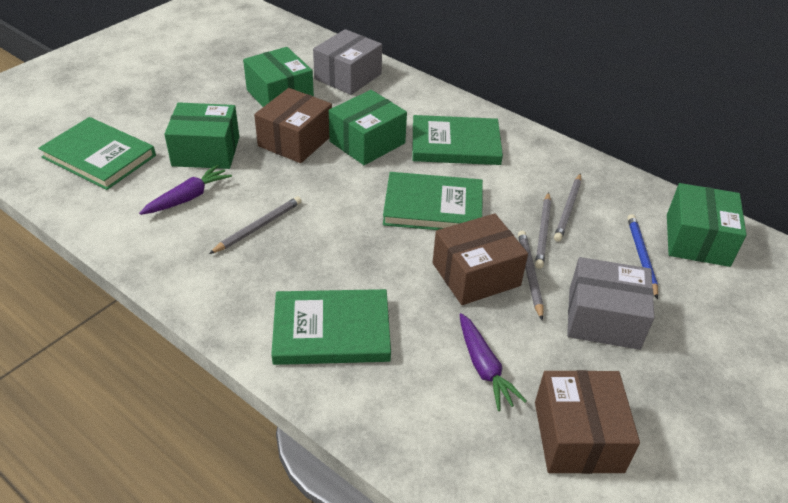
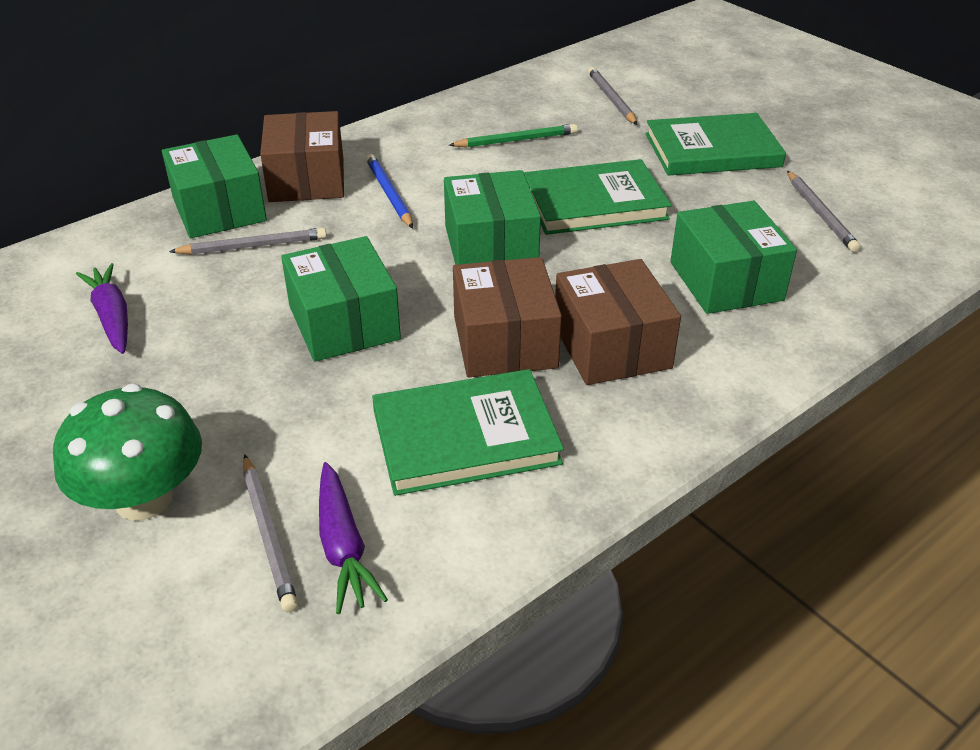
green book: 4 -> 3
green mushroom: 0 -> 1
green pencil: 0 -> 1
grey box: 2 -> 0

